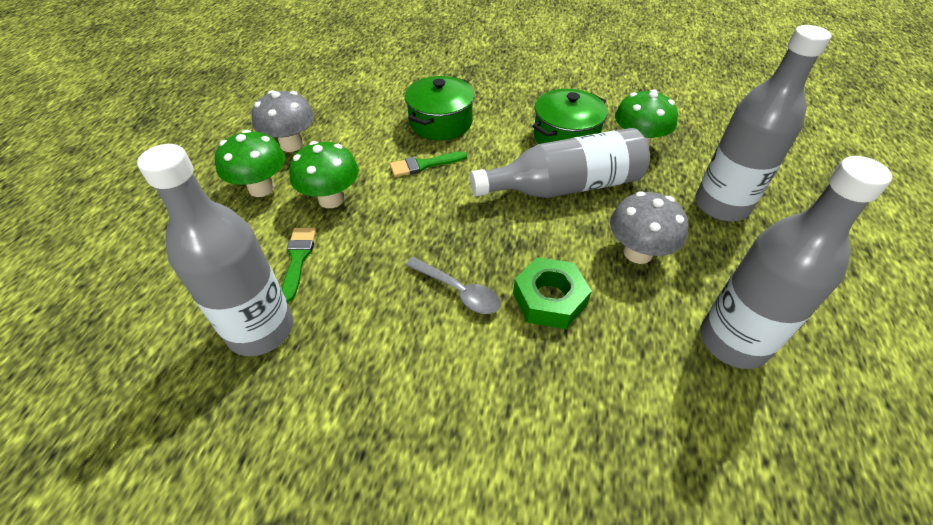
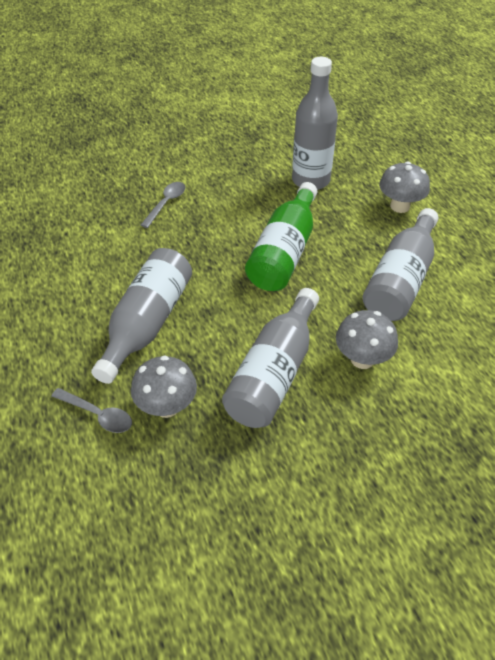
green bottle: 0 -> 1
green brush: 2 -> 0
green mushroom: 3 -> 0
green nut: 1 -> 0
green pot: 2 -> 0
grey mushroom: 2 -> 3
grey spoon: 1 -> 2

